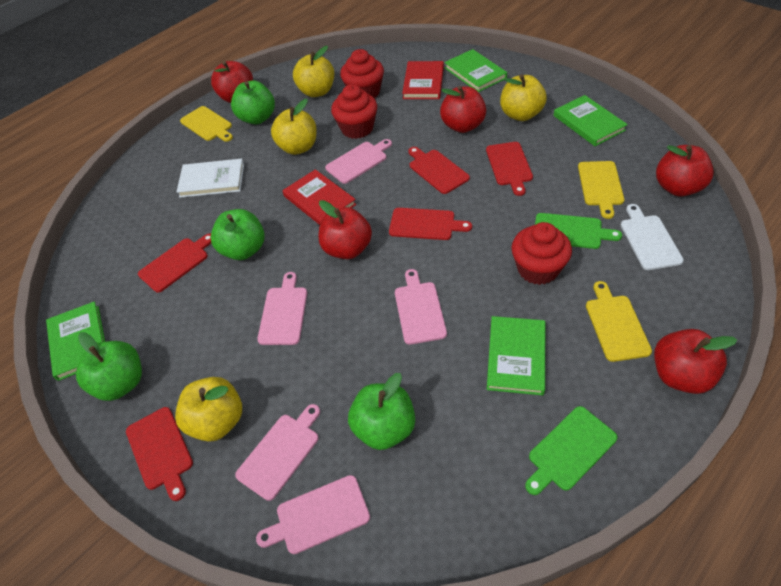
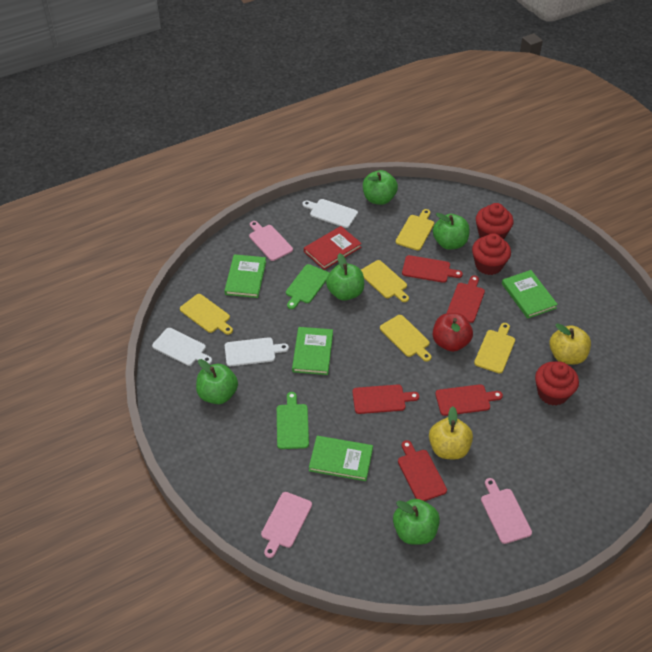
green apple: 4 -> 5
pink cutting board: 5 -> 3
red apple: 5 -> 1
red book: 2 -> 1
white book: 1 -> 0
white cutting board: 1 -> 3
yellow apple: 4 -> 2
yellow cutting board: 3 -> 5

